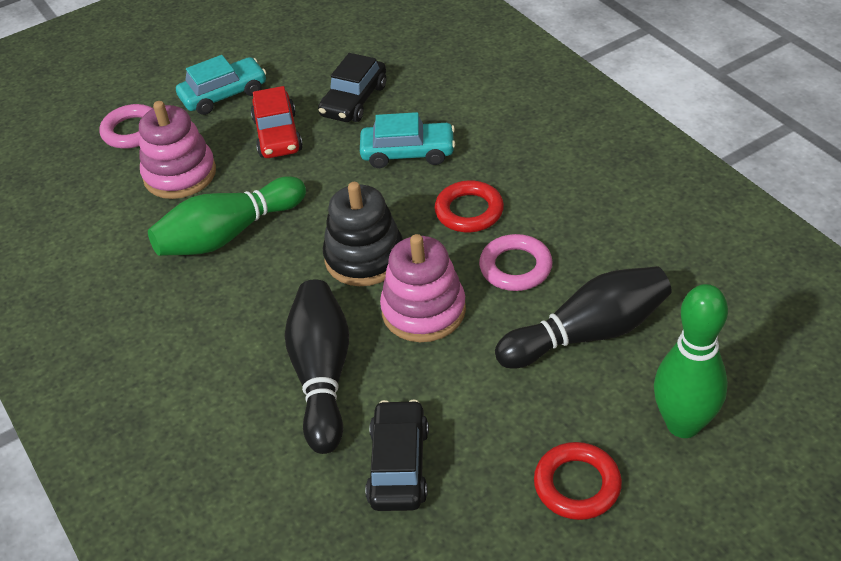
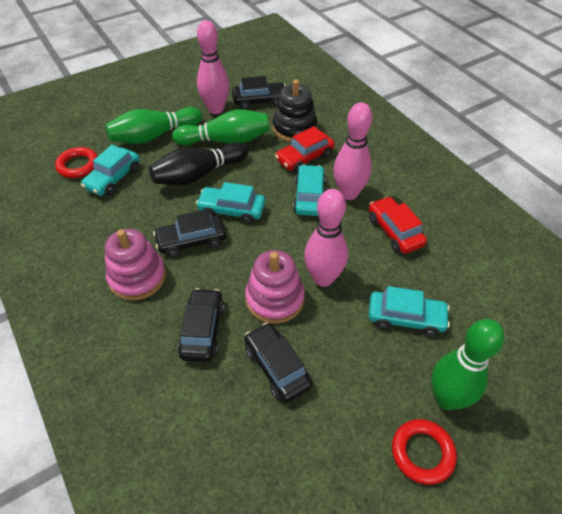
black bowling pin: 2 -> 1
black car: 2 -> 4
green bowling pin: 2 -> 3
pink bowling pin: 0 -> 3
pink ring: 2 -> 0
red car: 1 -> 2
turquoise car: 2 -> 4

